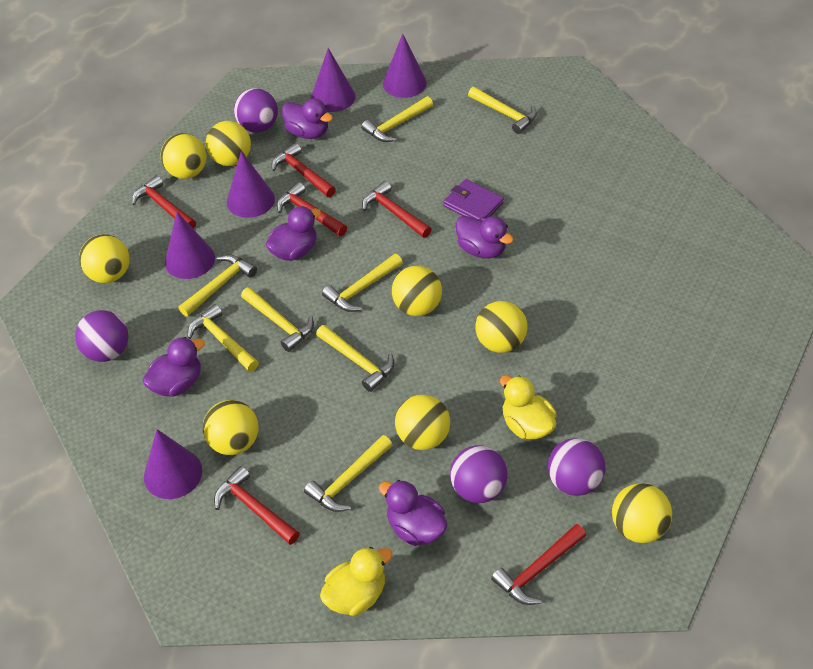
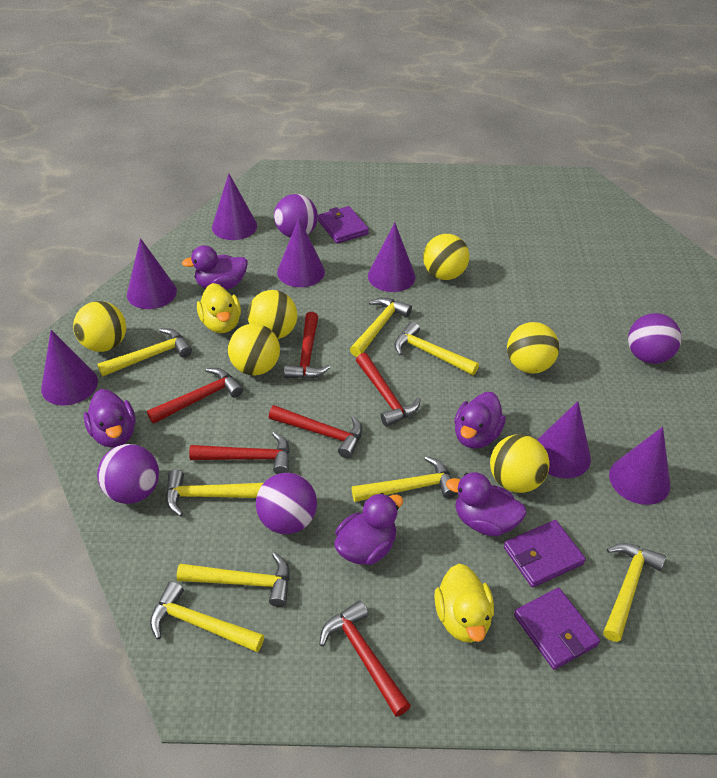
purple cone: 5 -> 7
purple wallet: 1 -> 3
yellow ball: 8 -> 6

